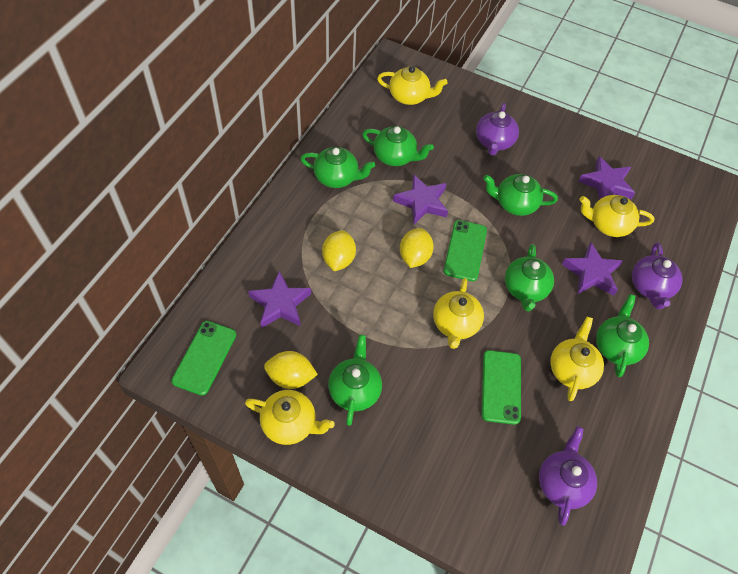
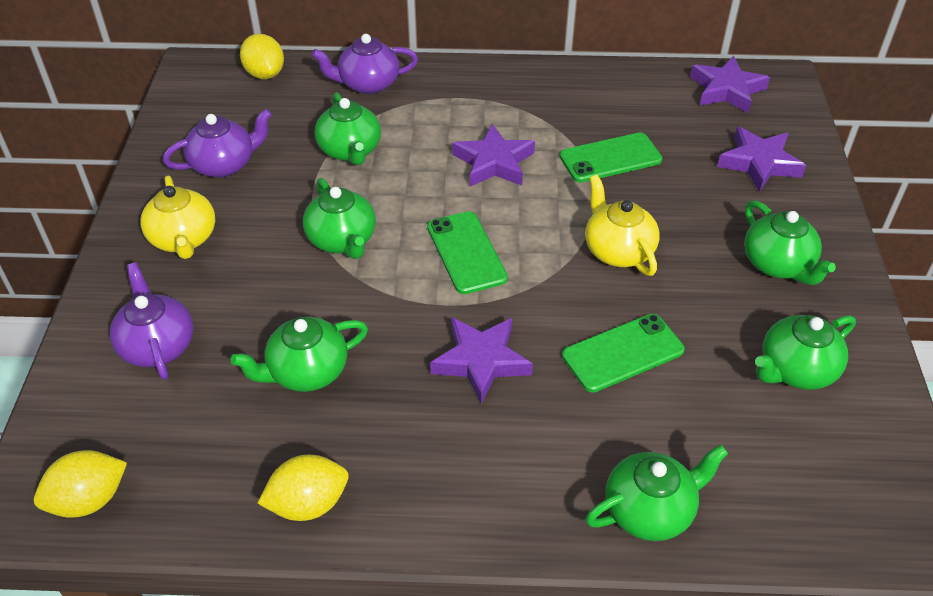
yellow teapot: 5 -> 2

